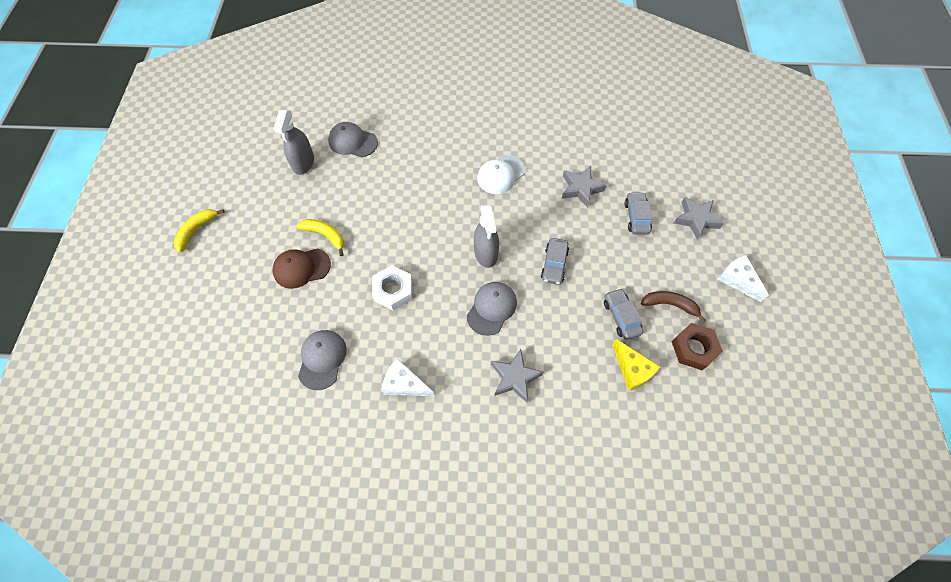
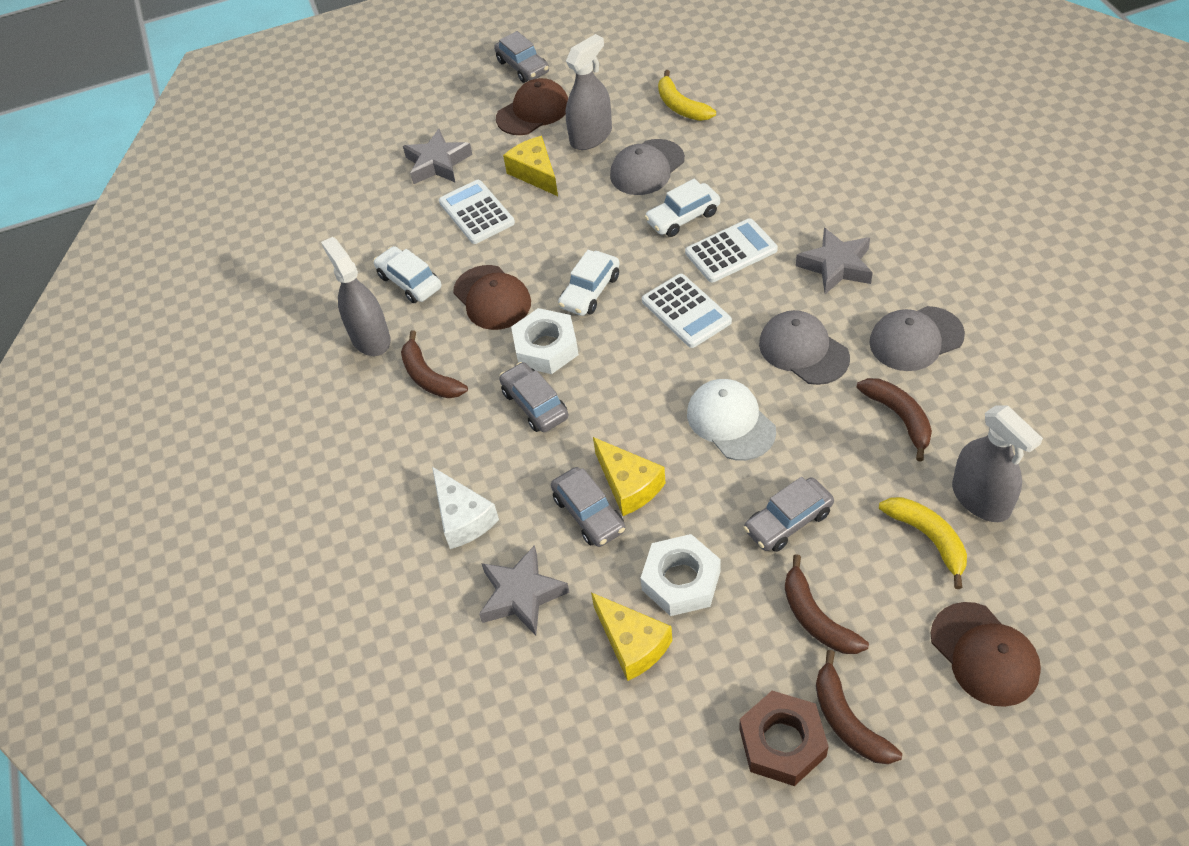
brown banana: 1 -> 4
brown cap: 1 -> 3
grey car: 3 -> 4
grey spray bottle: 2 -> 3
white calculator: 0 -> 3
white car: 0 -> 3
white cheese: 2 -> 1
white nut: 1 -> 2
yellow cheese: 1 -> 3

